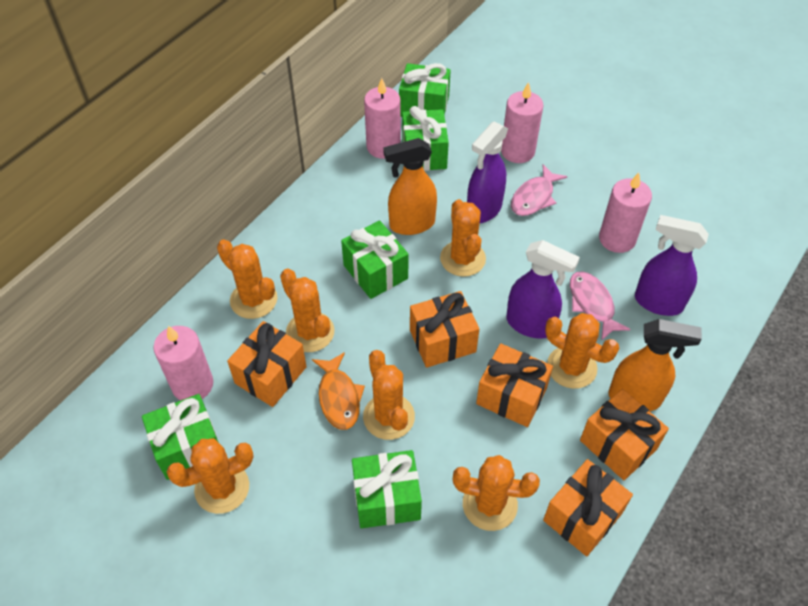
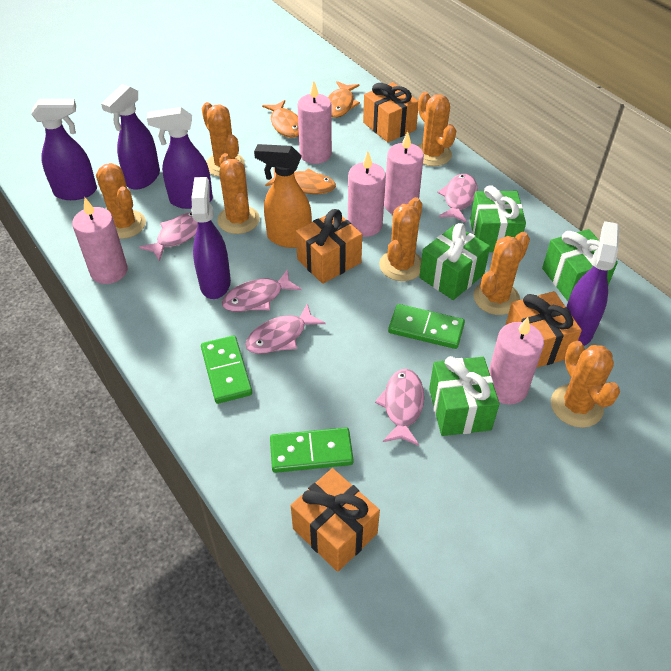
green domino: 0 -> 3
green gift: 5 -> 4
orange fish: 1 -> 3
orange gift: 5 -> 4
orange spray bottle: 2 -> 1
pink candle: 4 -> 5
pink fish: 2 -> 5
purple spray bottle: 3 -> 5

